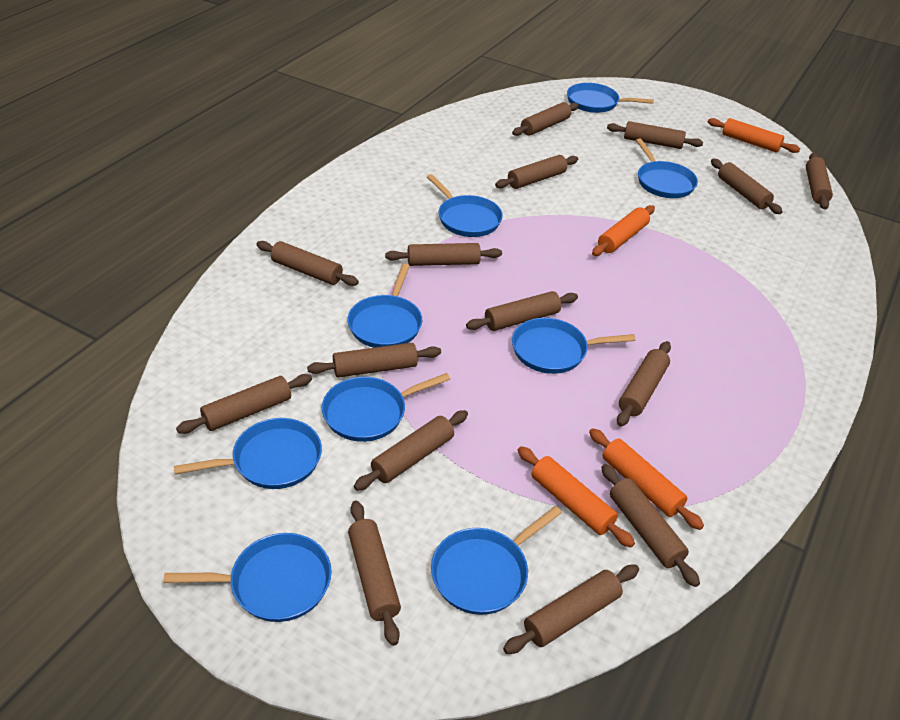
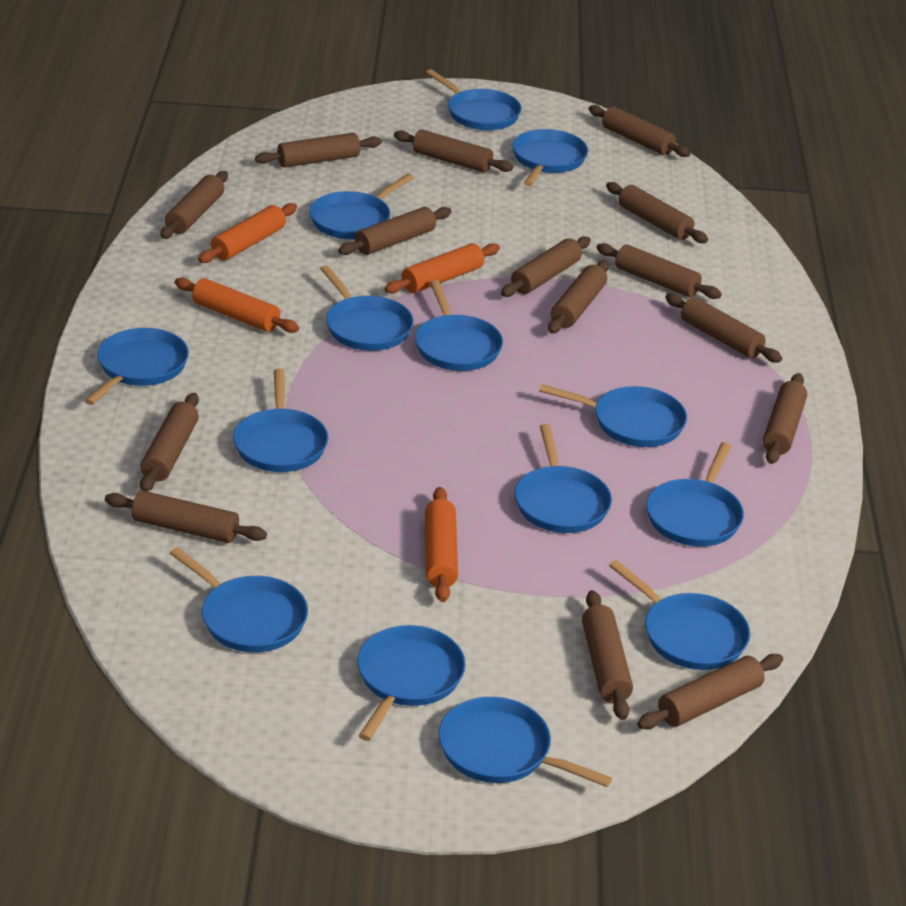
blue pan: 9 -> 14

